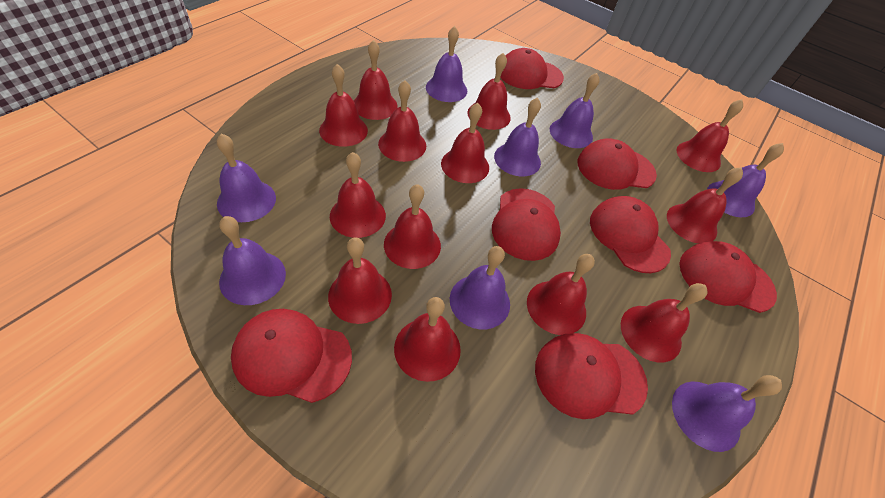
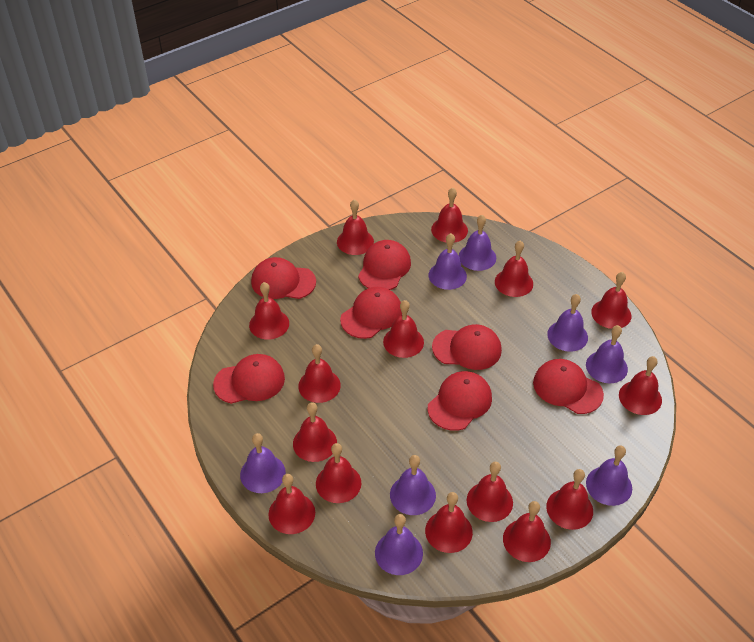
red bell: 13 -> 15

